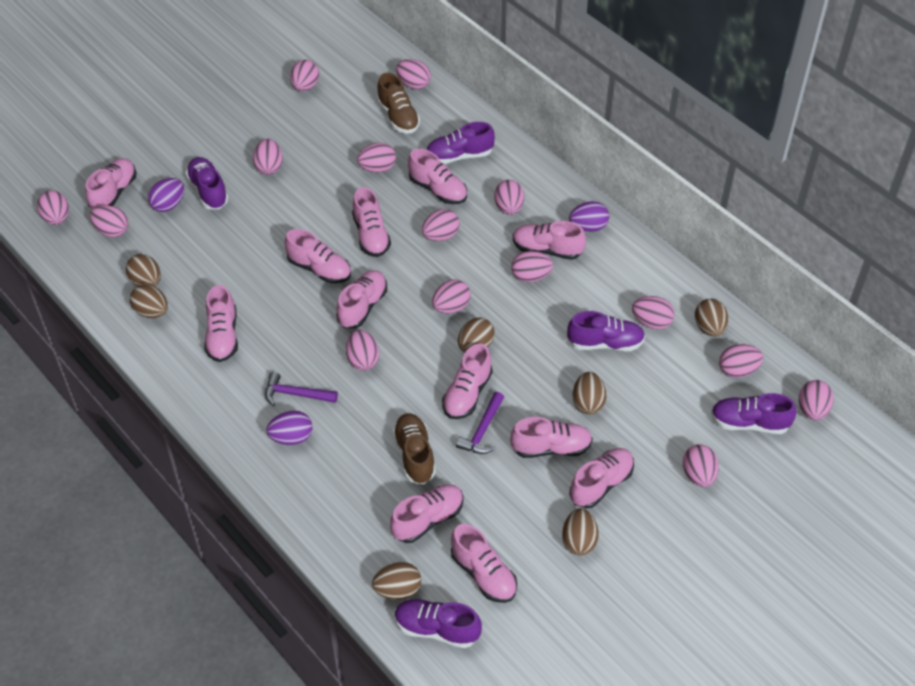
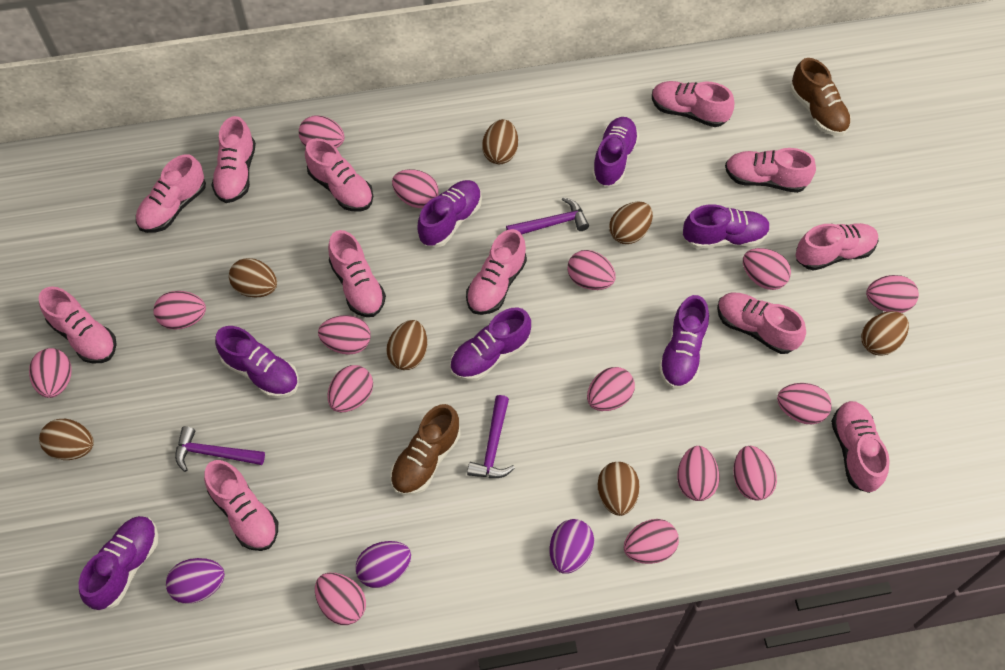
purple hammer: 2 -> 3
purple shoe: 5 -> 7

